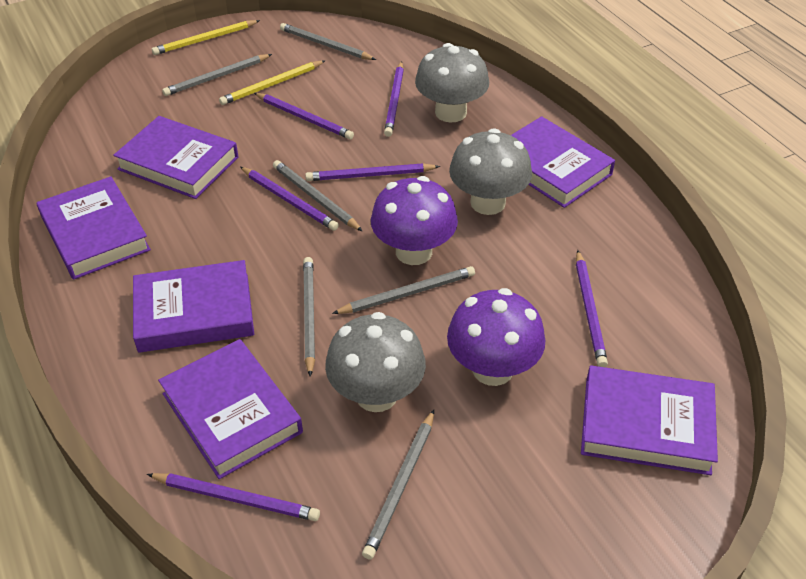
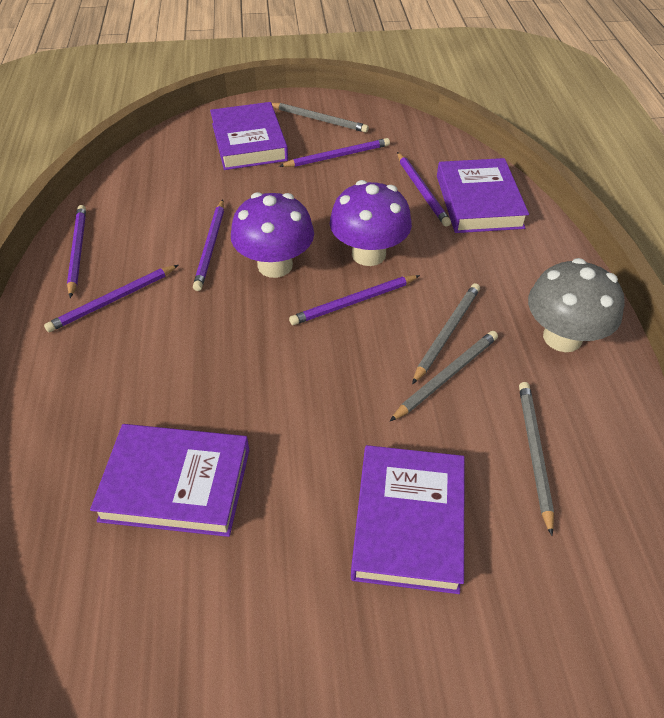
grey mushroom: 3 -> 1
grey pencil: 6 -> 4
purple book: 6 -> 4
yellow pencil: 2 -> 0

